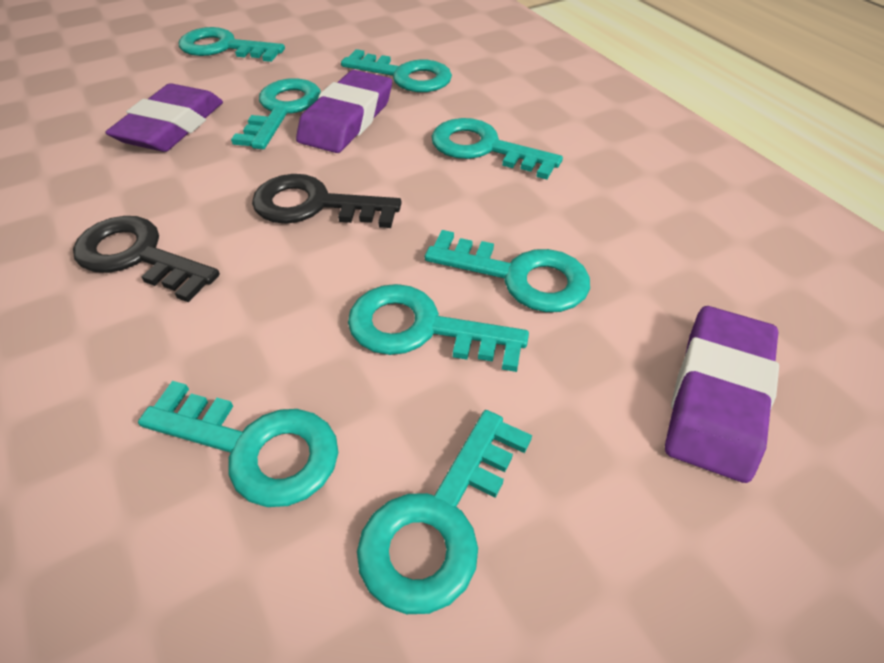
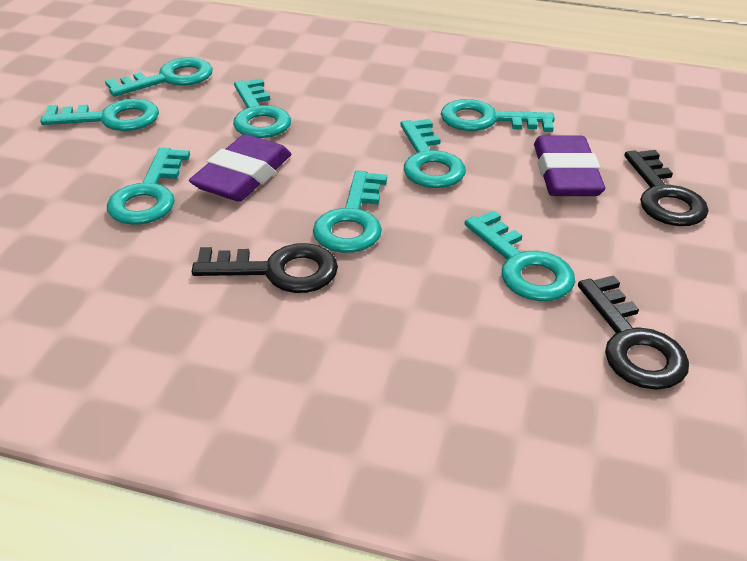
black key: 2 -> 3
purple eraser: 3 -> 2

